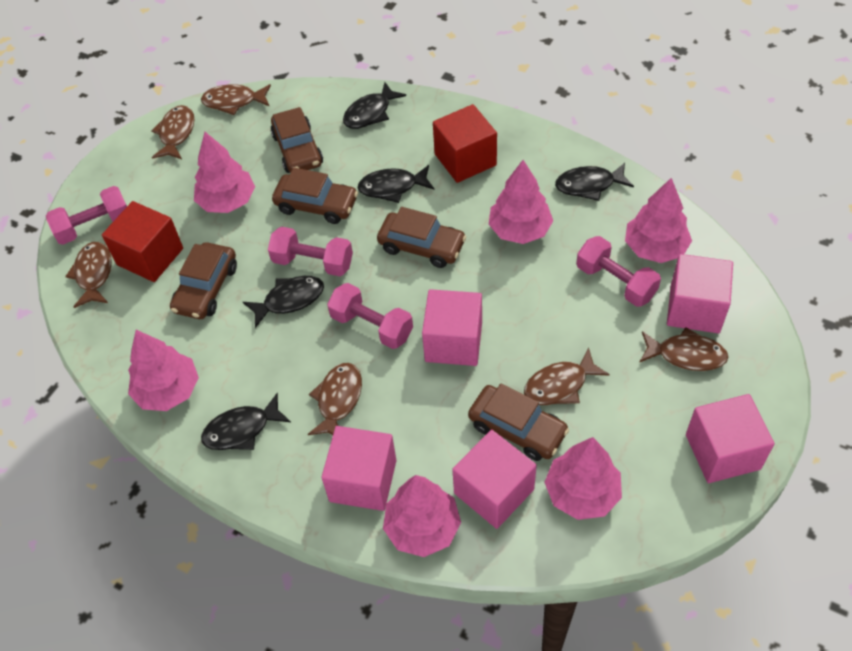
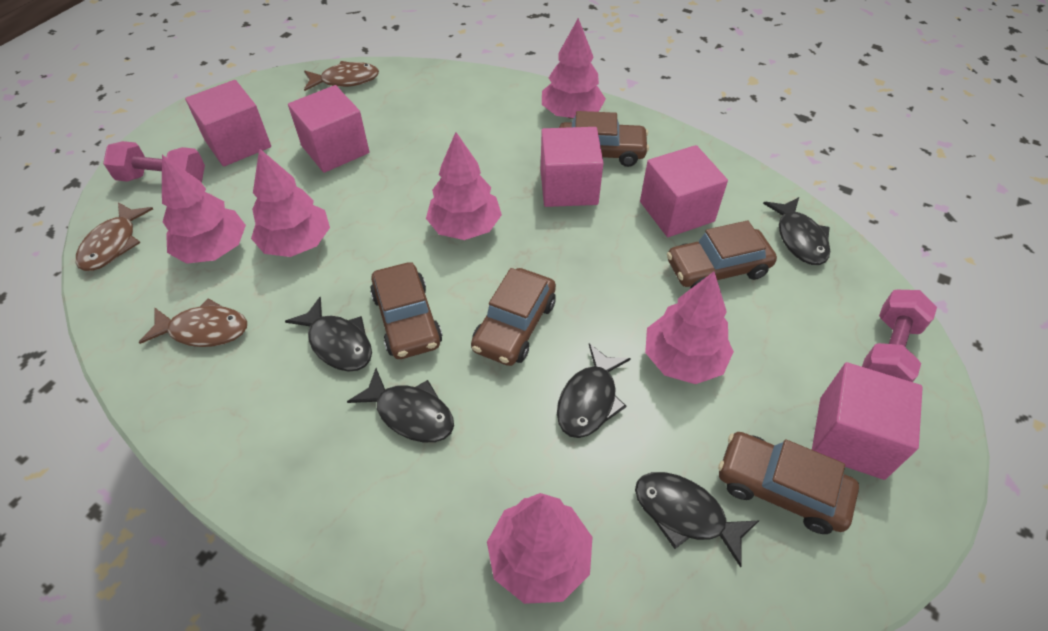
brown fish: 6 -> 3
pink dumbbell: 4 -> 2
red cube: 2 -> 0

